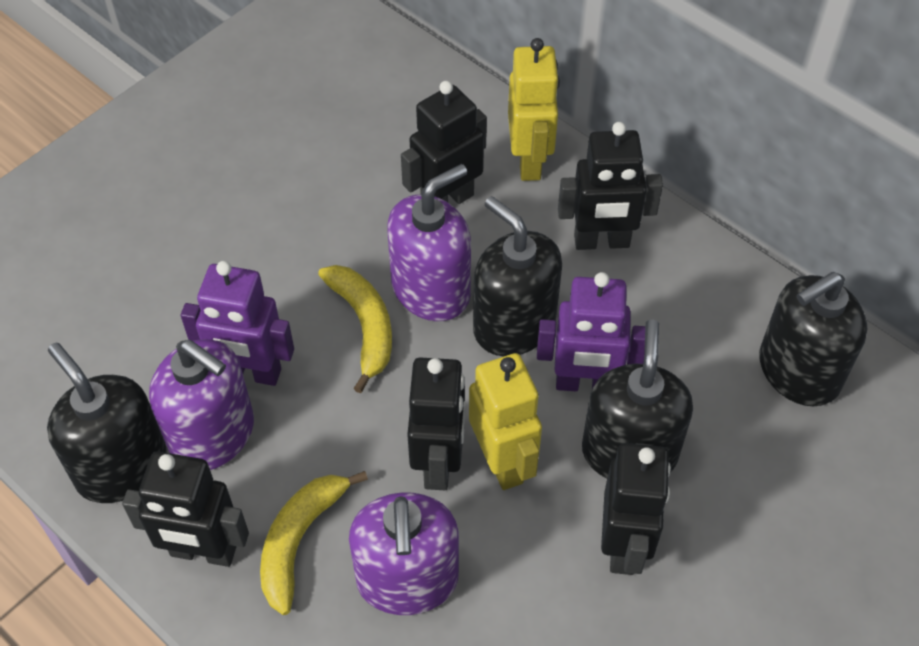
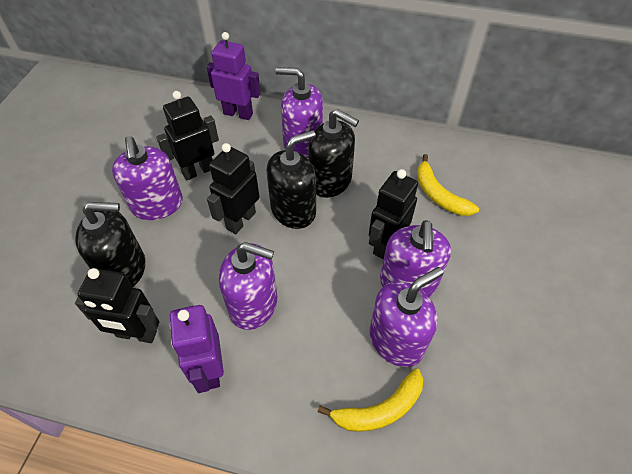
black robot: 5 -> 4
black soap dispenser: 4 -> 3
purple soap dispenser: 3 -> 5
yellow robot: 2 -> 0

